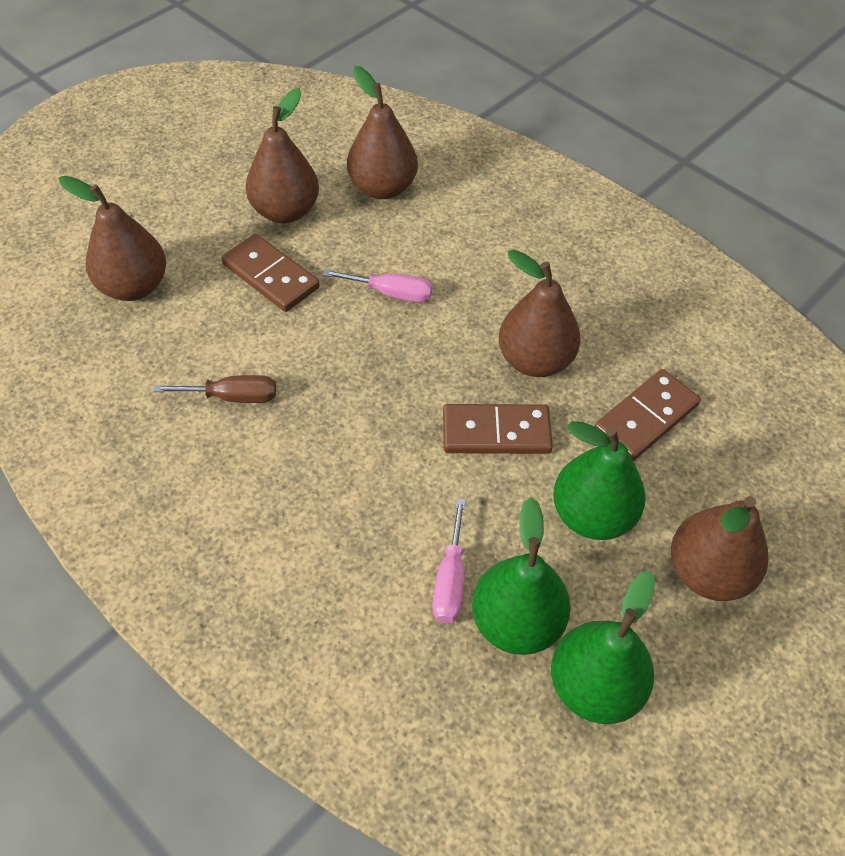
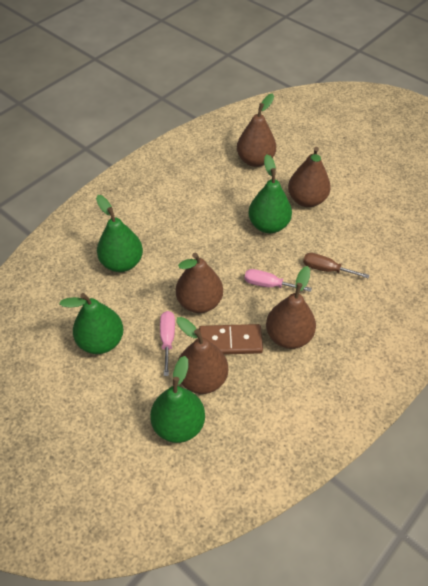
brown domino: 3 -> 1
green pear: 3 -> 4

